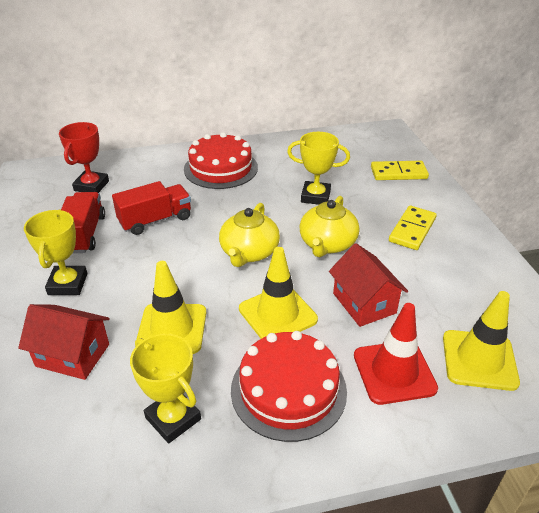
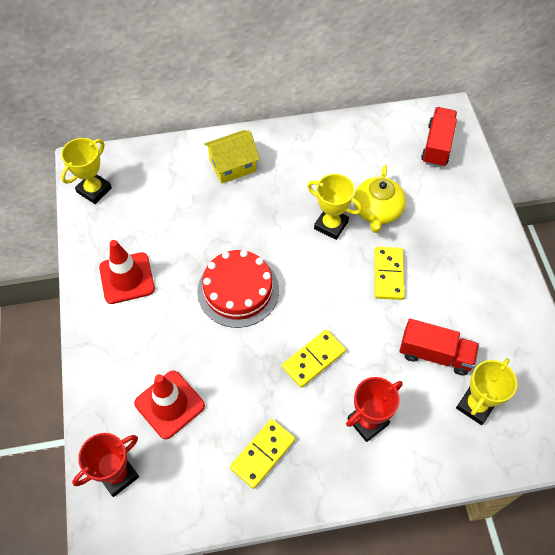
red cake: 2 -> 1
red house: 2 -> 0
red traffic cone: 1 -> 2
red trophy: 1 -> 2
yellow domino: 2 -> 3
yellow house: 0 -> 1
yellow teapot: 2 -> 1
yellow traffic cone: 3 -> 0

